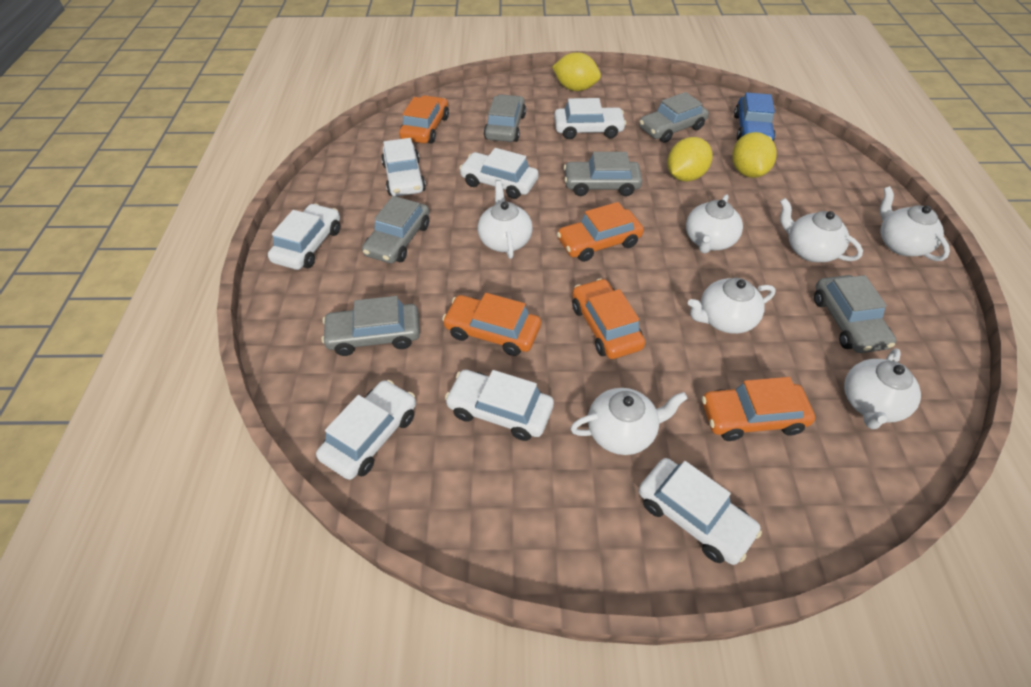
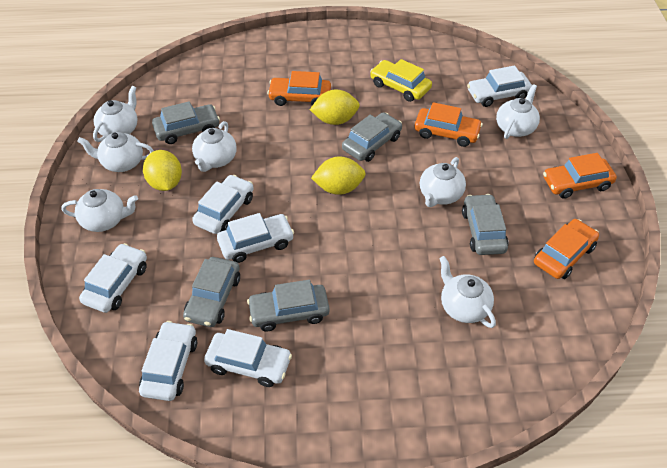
blue car: 1 -> 0
grey car: 6 -> 5
orange car: 5 -> 4
white car: 7 -> 6
yellow car: 0 -> 1

